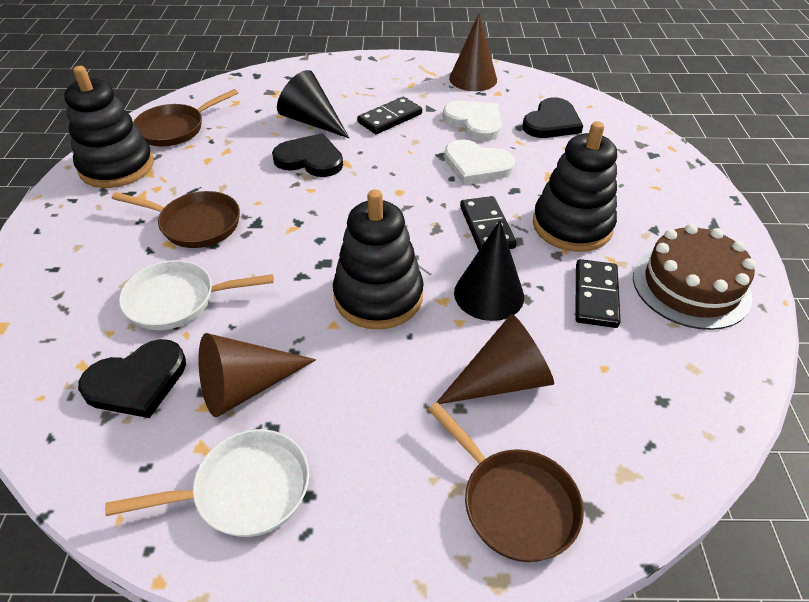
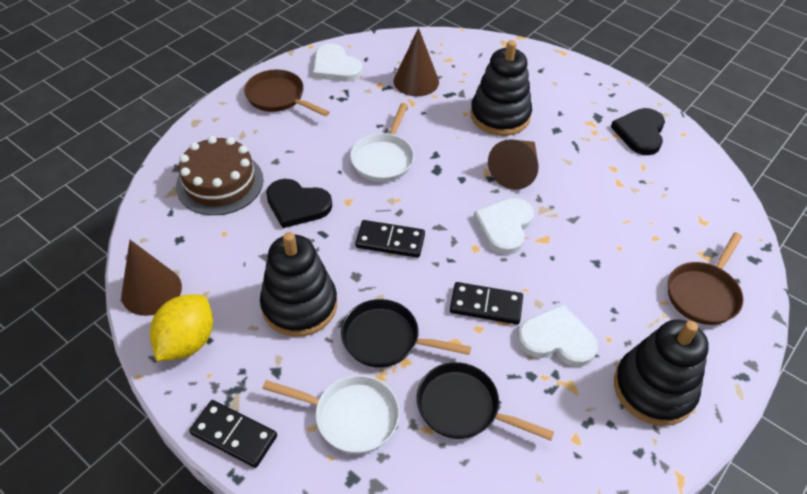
black cone: 2 -> 0
black heart: 3 -> 2
black pan: 0 -> 2
brown pan: 3 -> 2
white heart: 2 -> 3
yellow lemon: 0 -> 1

